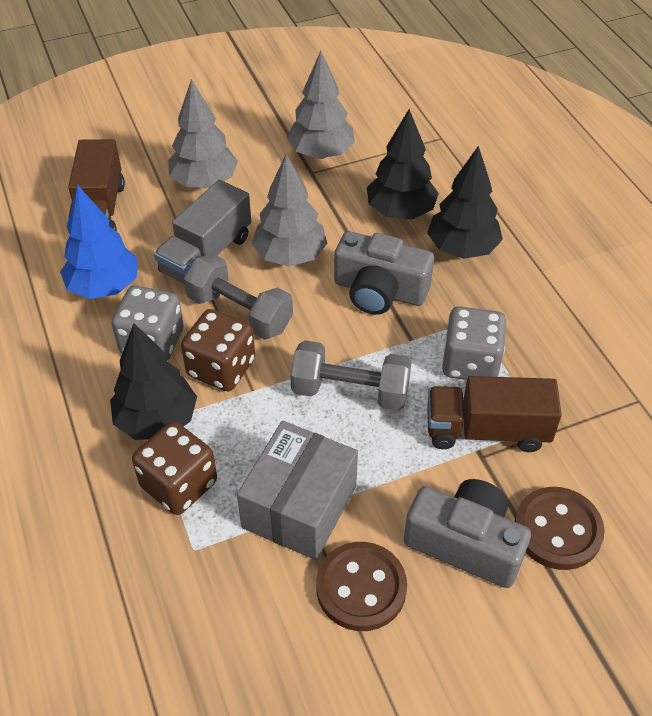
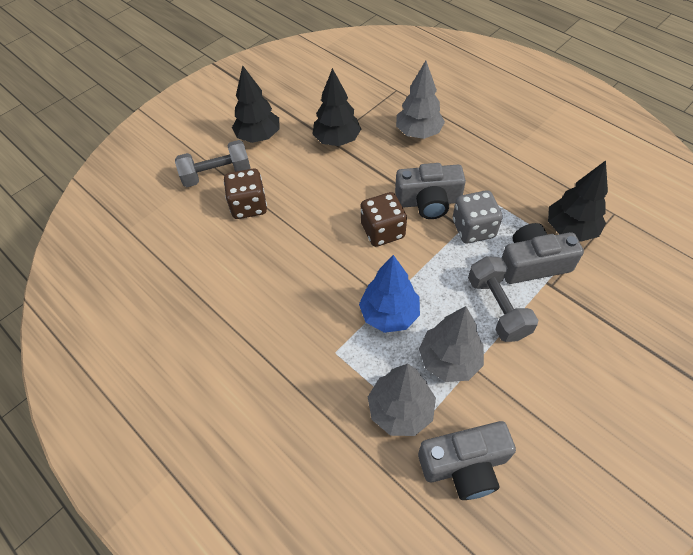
brown button: 2 -> 0
brown truck: 2 -> 0
grey box: 1 -> 0
grey camera: 2 -> 3
grey dice: 2 -> 1
grey truck: 1 -> 0

